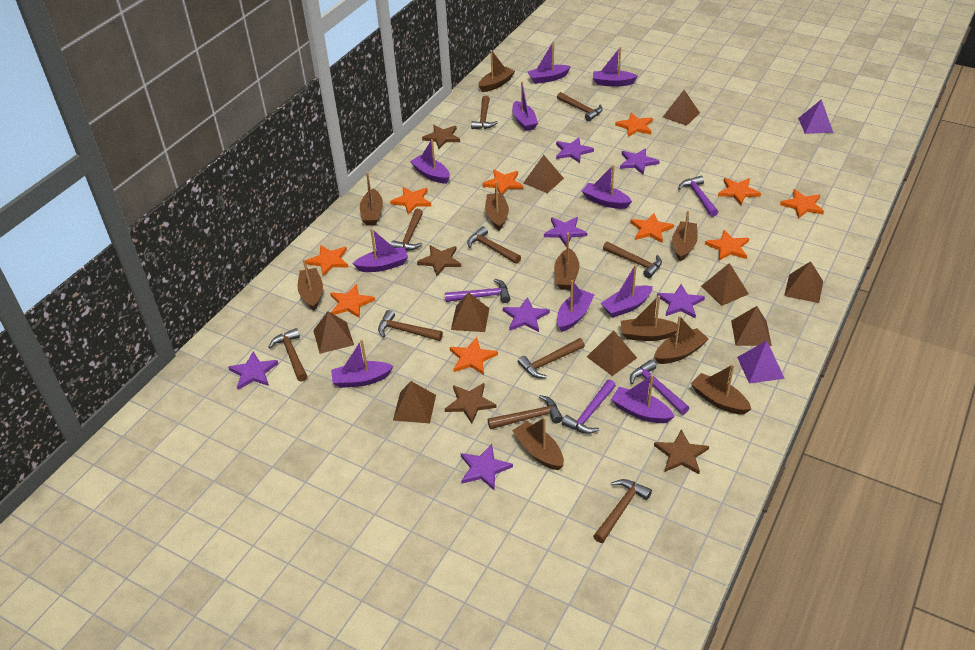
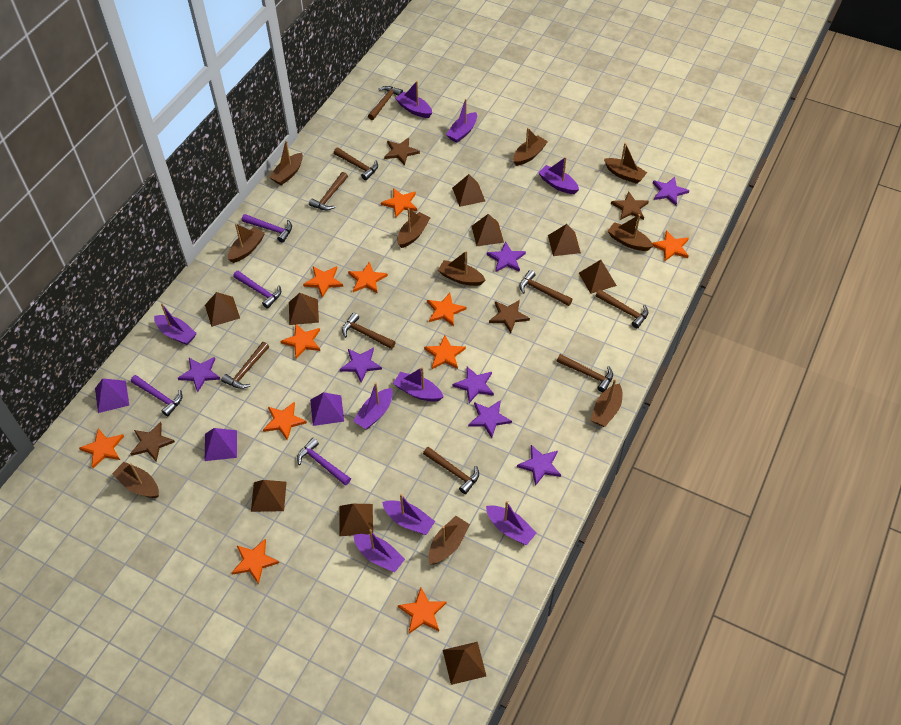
brown hammer: 10 -> 9
orange star: 10 -> 11
purple boat: 10 -> 9
purple pyramid: 2 -> 3

